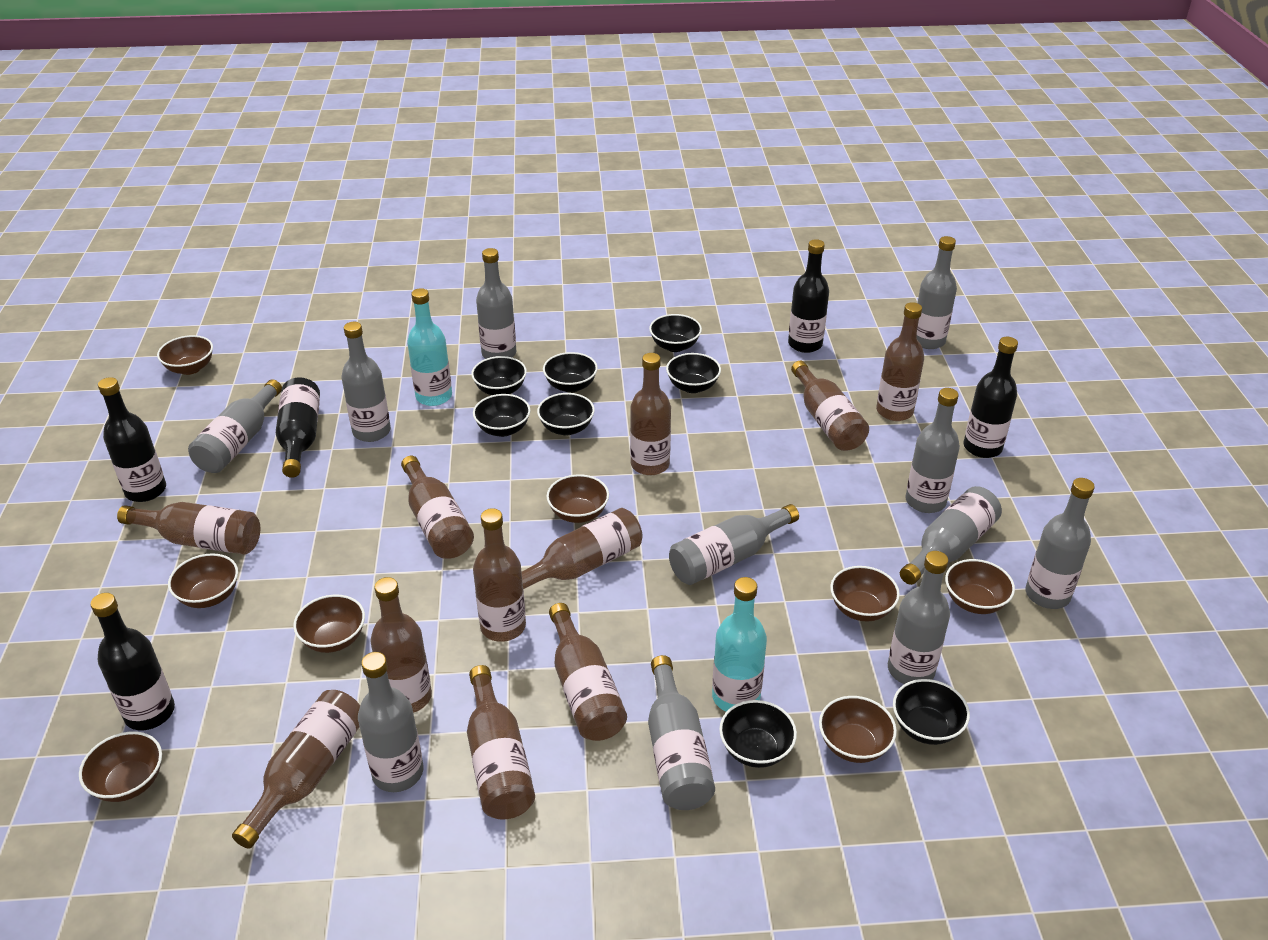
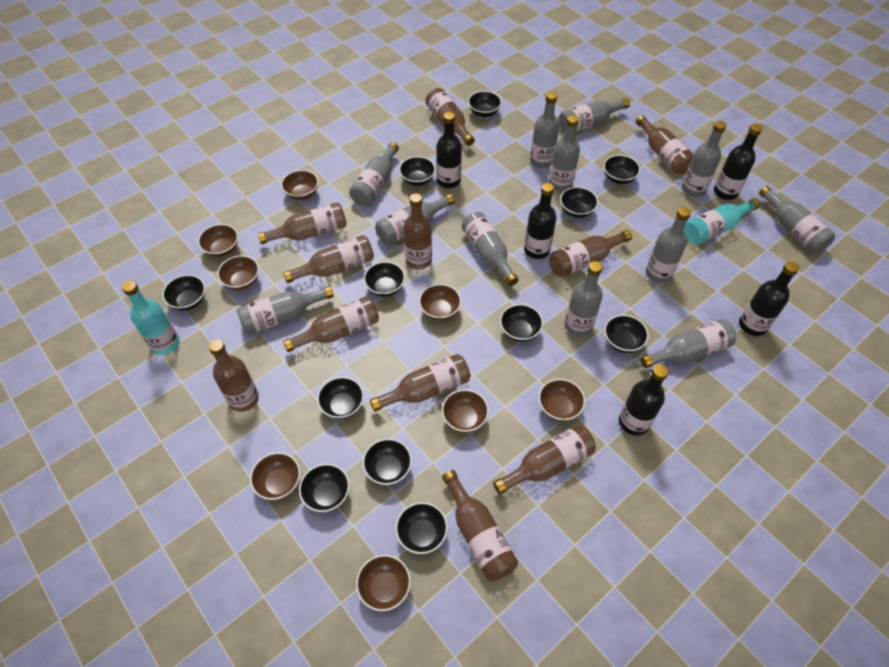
black bowl: 8 -> 12
grey bottle: 11 -> 12

